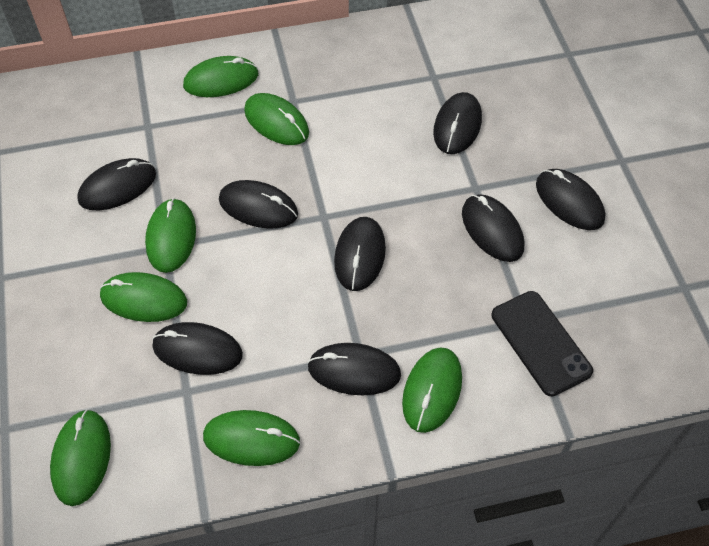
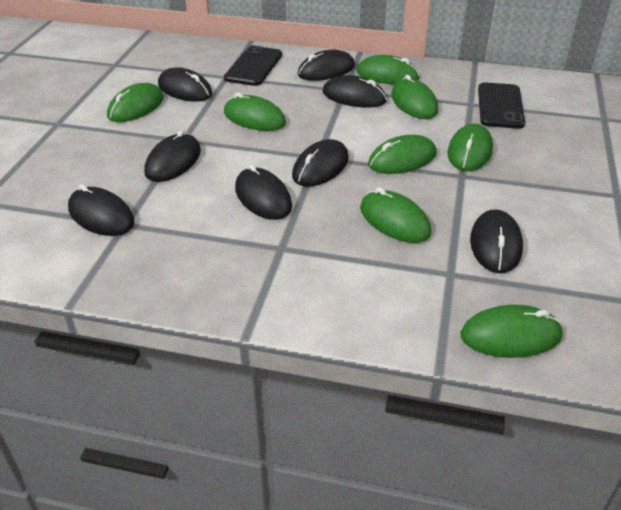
black phone: 1 -> 2
green mouse: 7 -> 8

